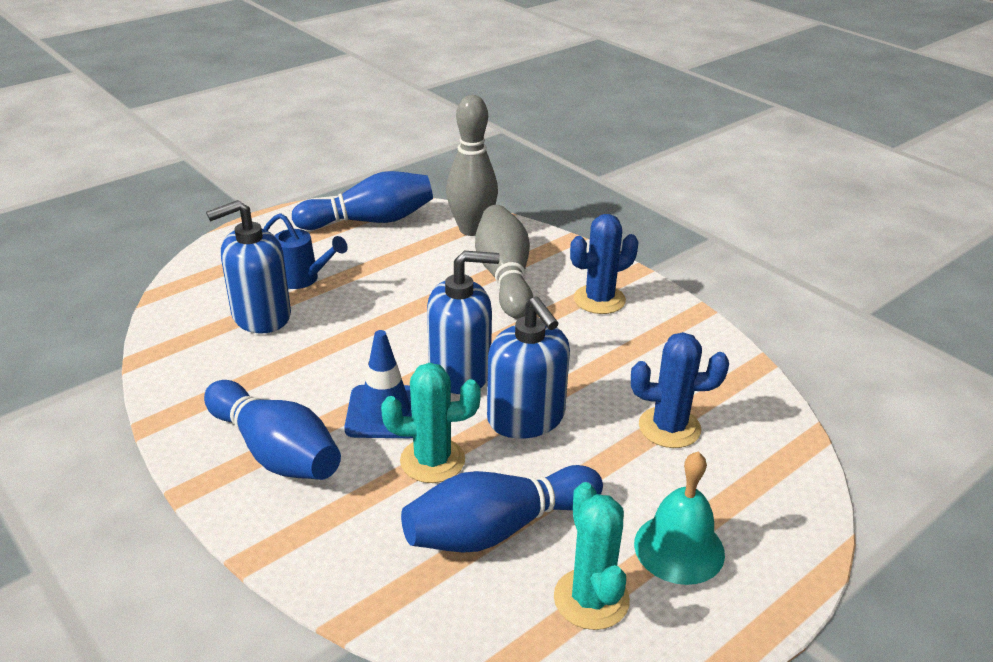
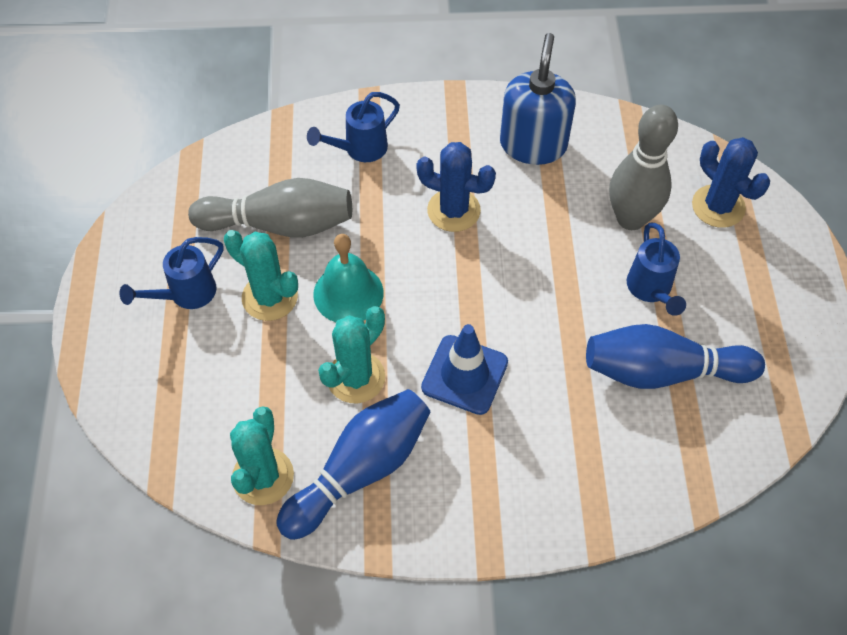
blue bowling pin: 3 -> 2
blue soap dispenser: 3 -> 1
blue watering can: 1 -> 3
turquoise cactus: 2 -> 3

